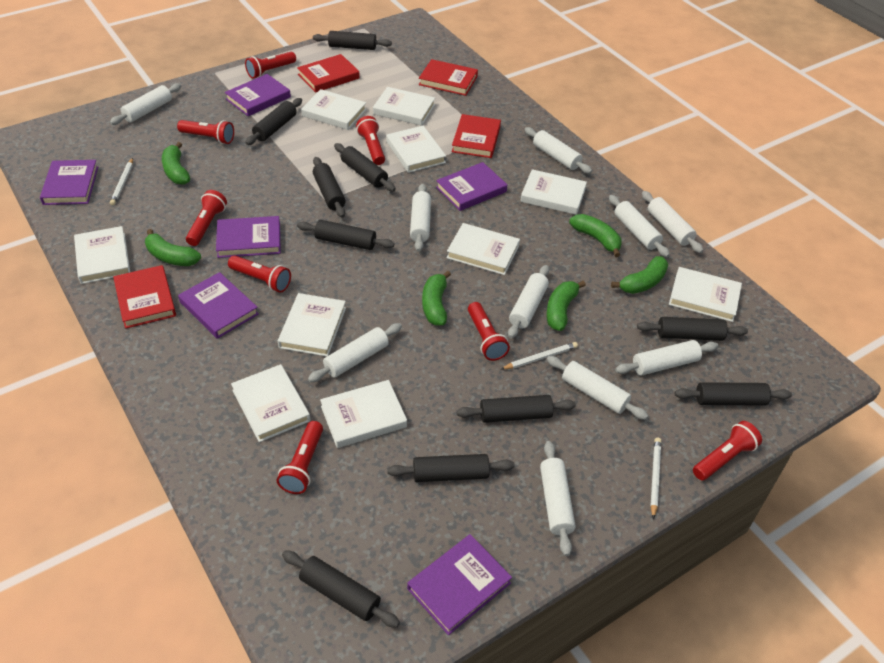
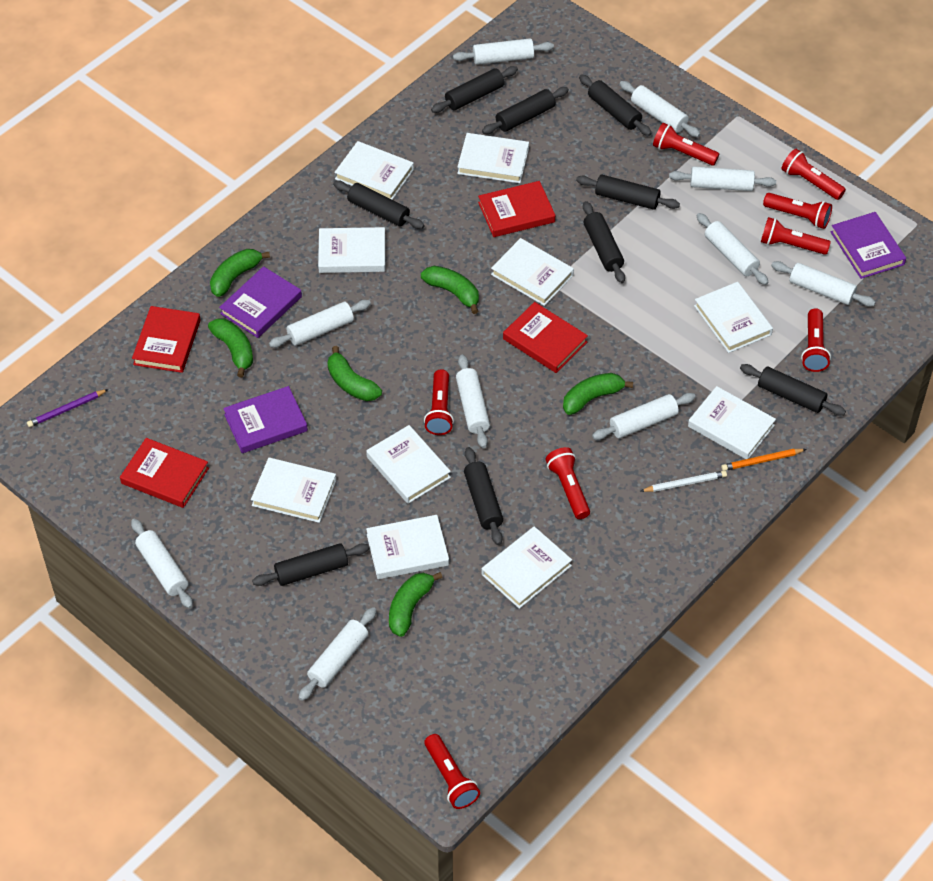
black rolling pin: 10 -> 9
orange pencil: 0 -> 1
purple book: 6 -> 3
purple pencil: 0 -> 1
white pencil: 3 -> 1

